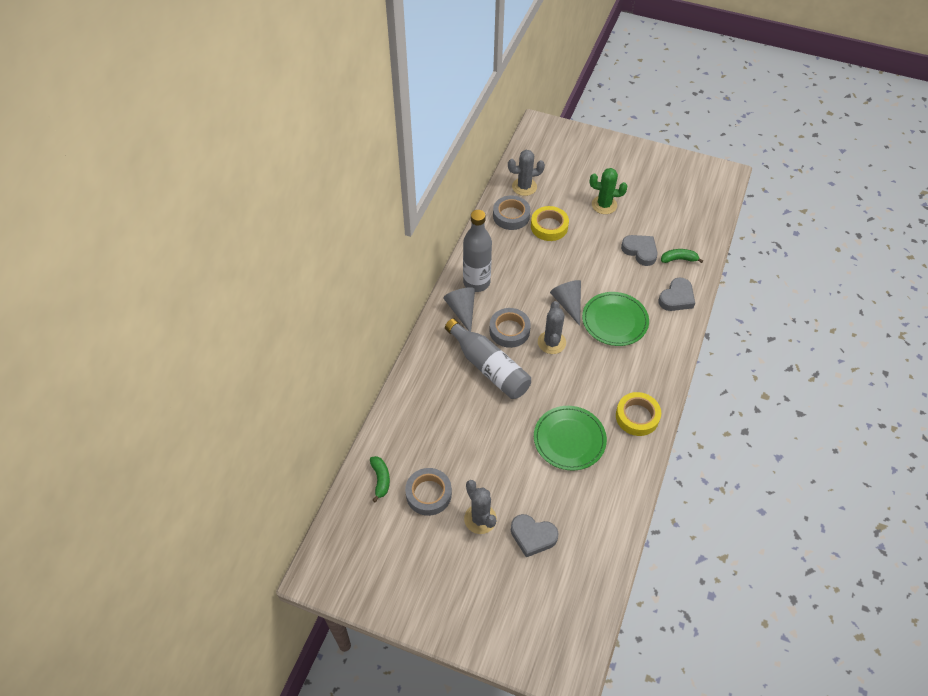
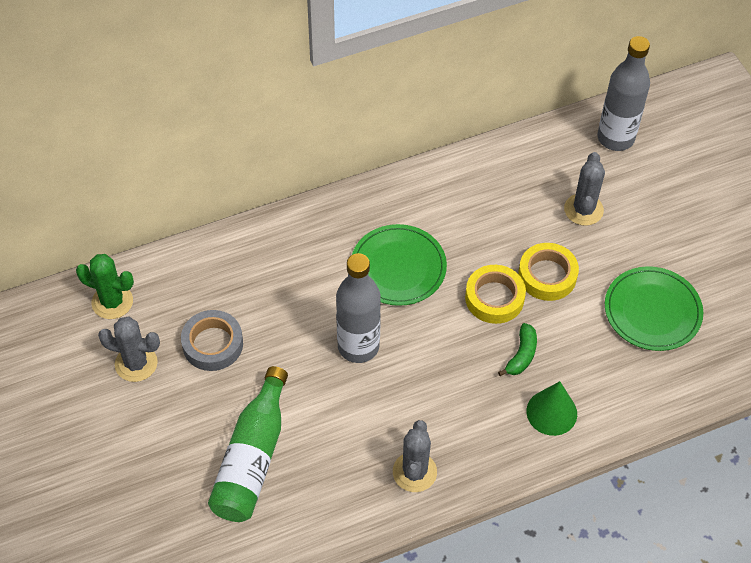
green banana: 2 -> 1
green bottle: 0 -> 1
green cone: 0 -> 1
grey cone: 2 -> 0
grey heart: 3 -> 0
grey tape: 3 -> 1

